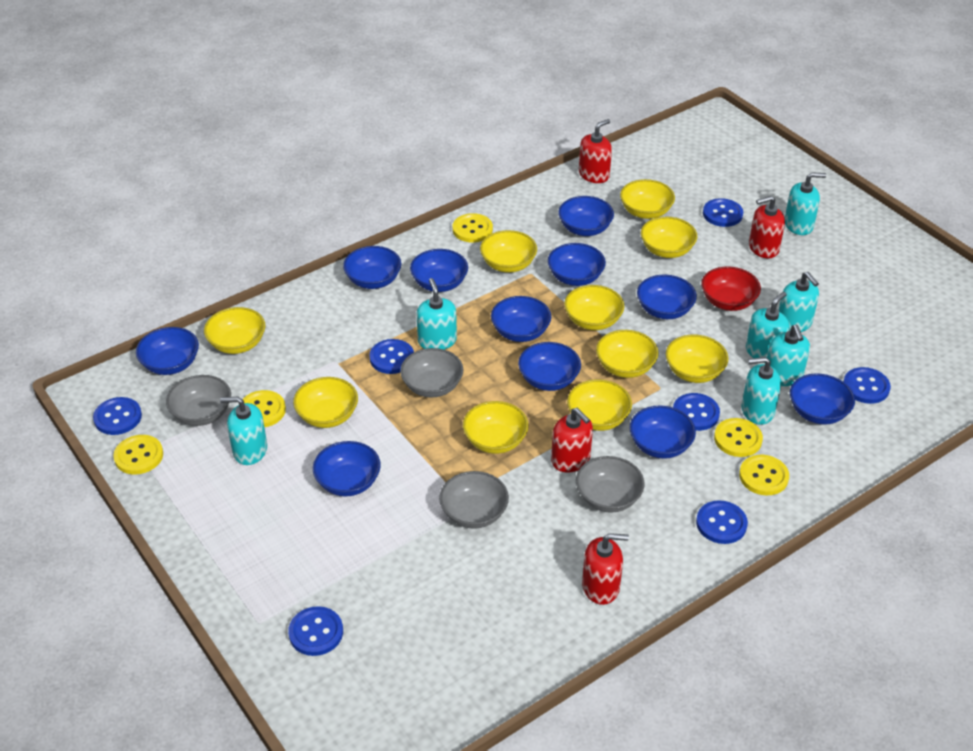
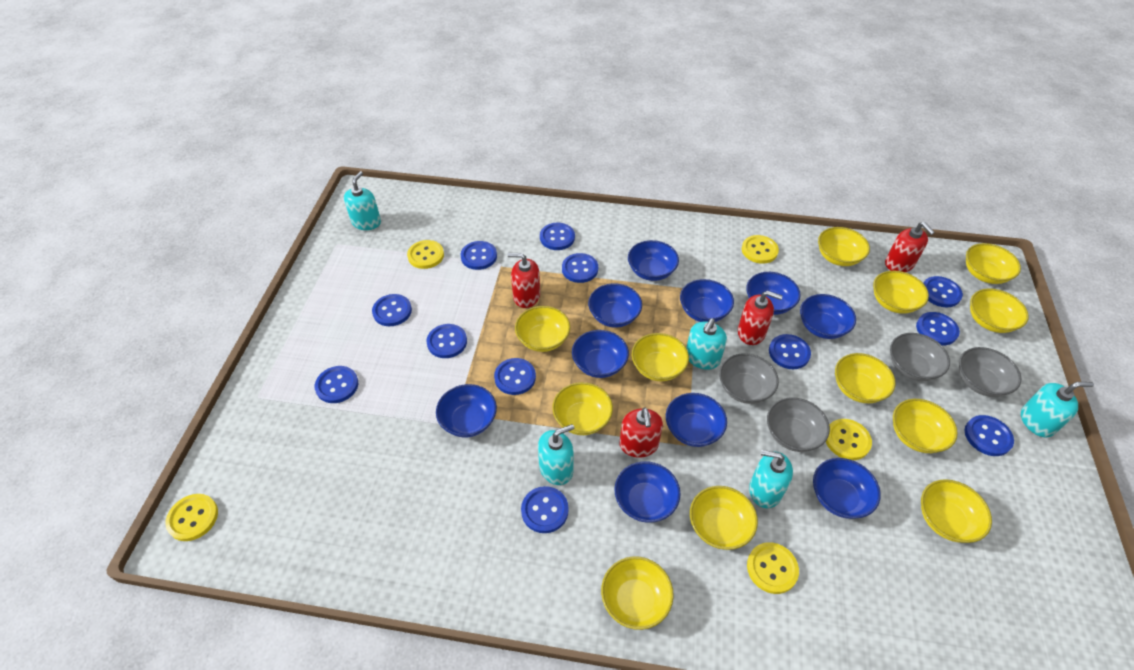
blue bowl: 11 -> 10
blue button: 7 -> 12
red bowl: 1 -> 0
turquoise soap dispenser: 7 -> 5
yellow bowl: 10 -> 12

